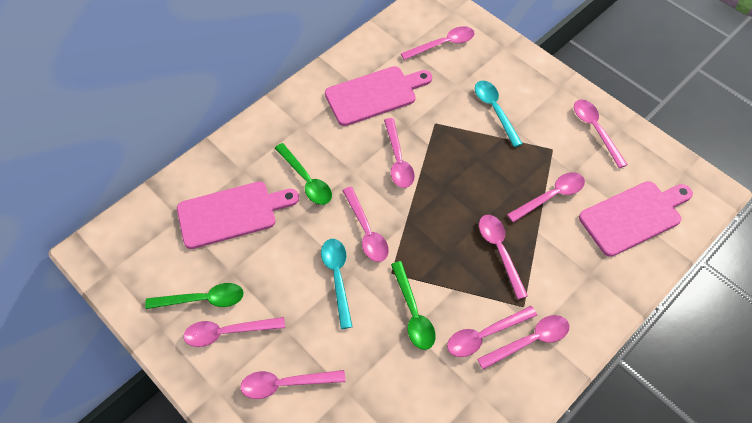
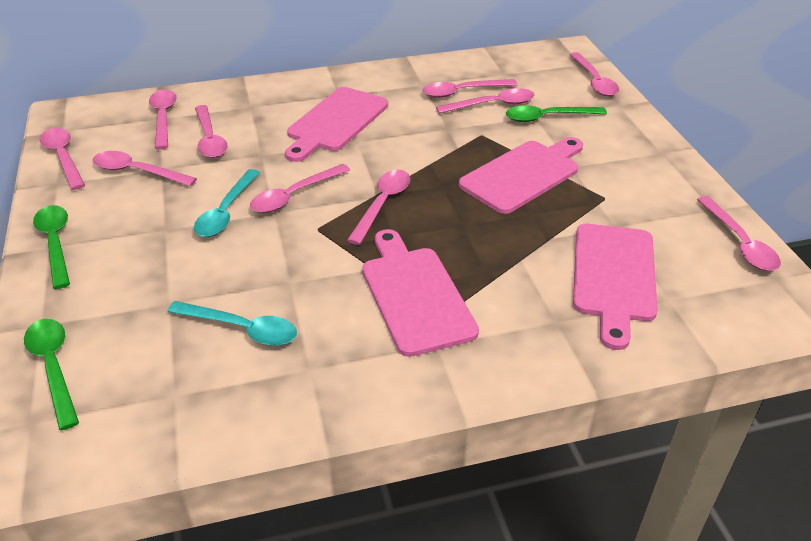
pink cutting board: 3 -> 4

